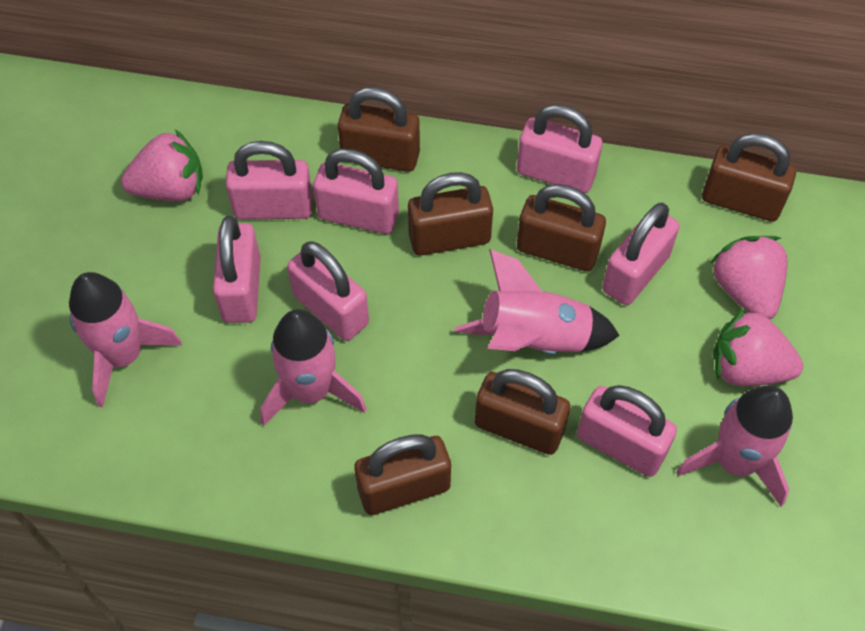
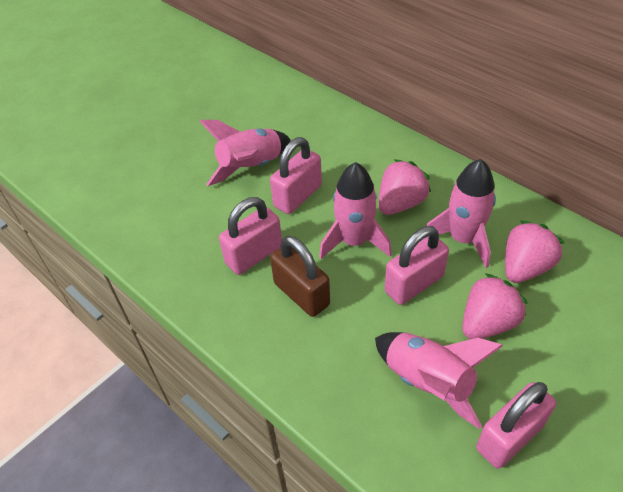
brown padlock: 6 -> 1
pink padlock: 7 -> 4

